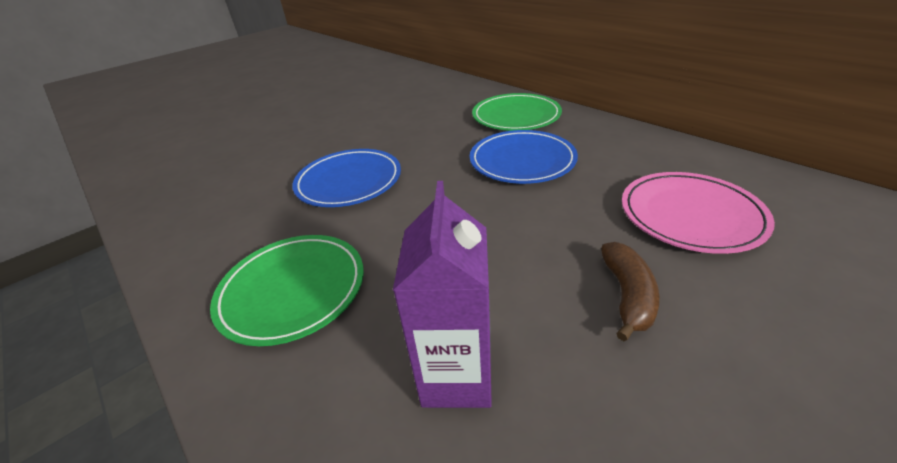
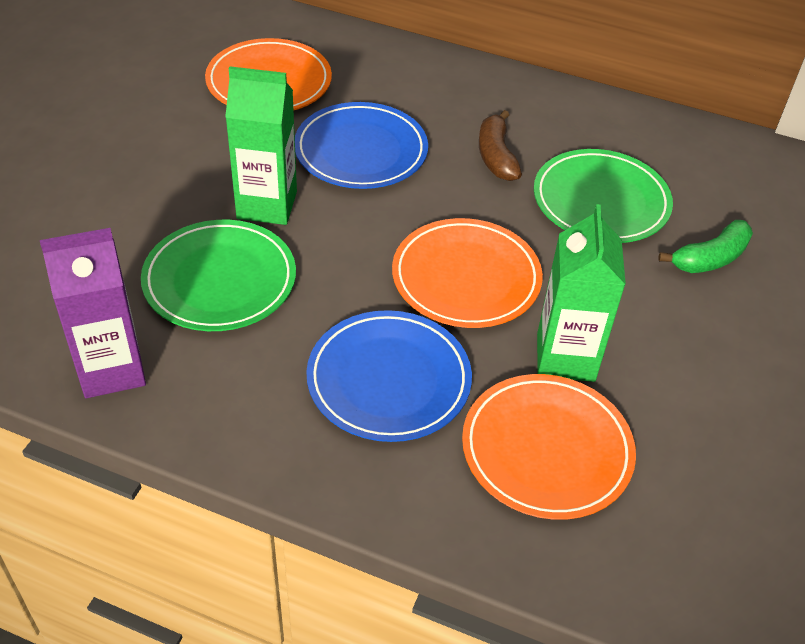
green banana: 0 -> 1
green carton: 0 -> 2
orange plate: 0 -> 3
pink plate: 1 -> 0

